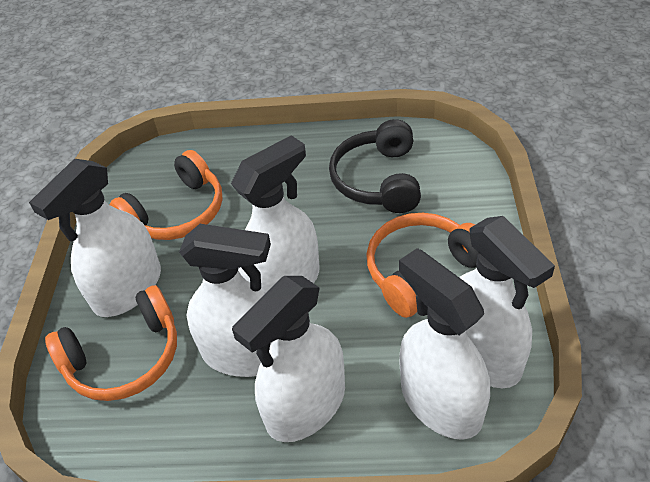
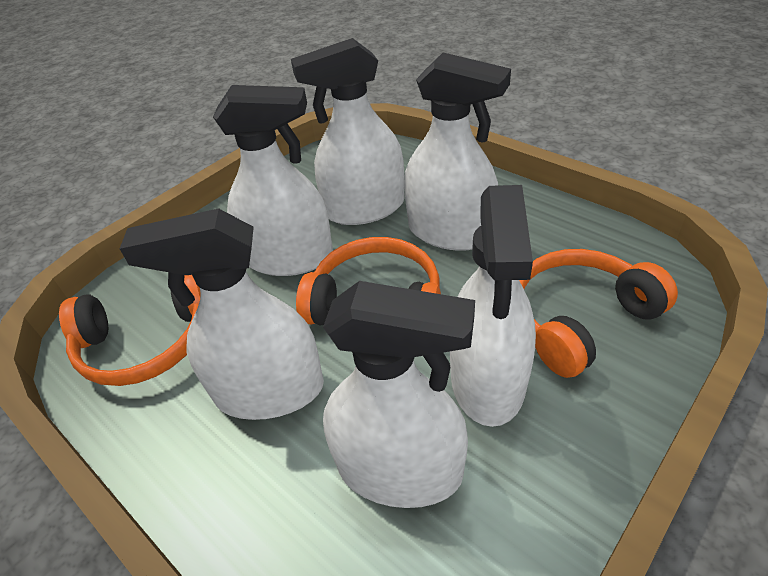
black headphones: 1 -> 0

